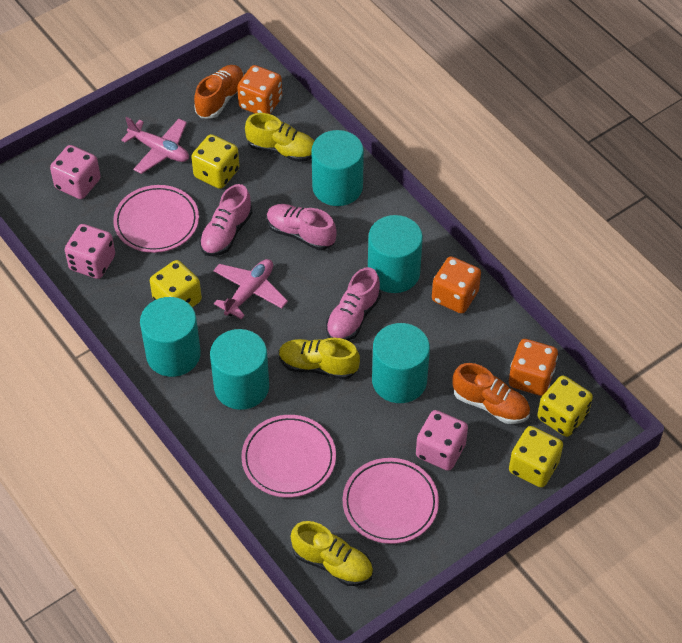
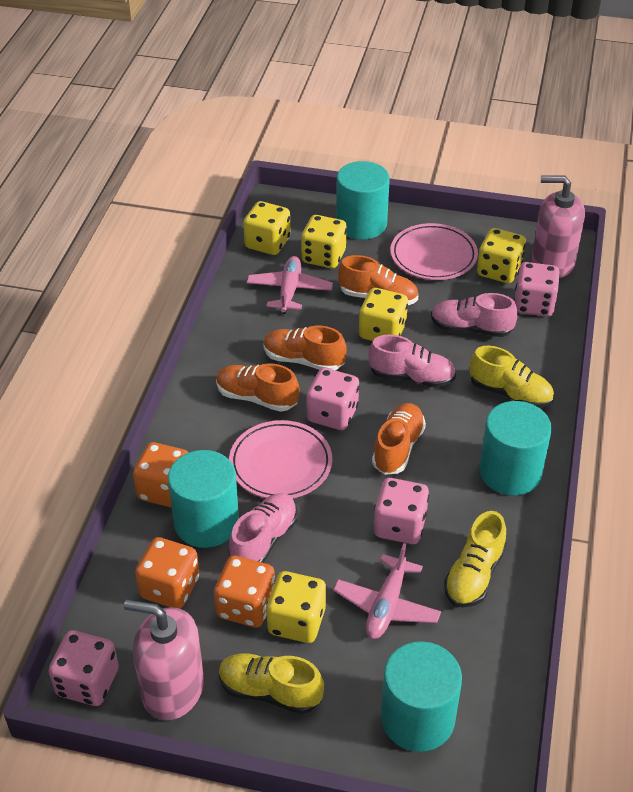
orange shoe: 2 -> 4
pink dice: 3 -> 4
pink plate: 3 -> 2
pink soap dispenser: 0 -> 2
turquoise cylinder: 5 -> 4
yellow dice: 4 -> 5

